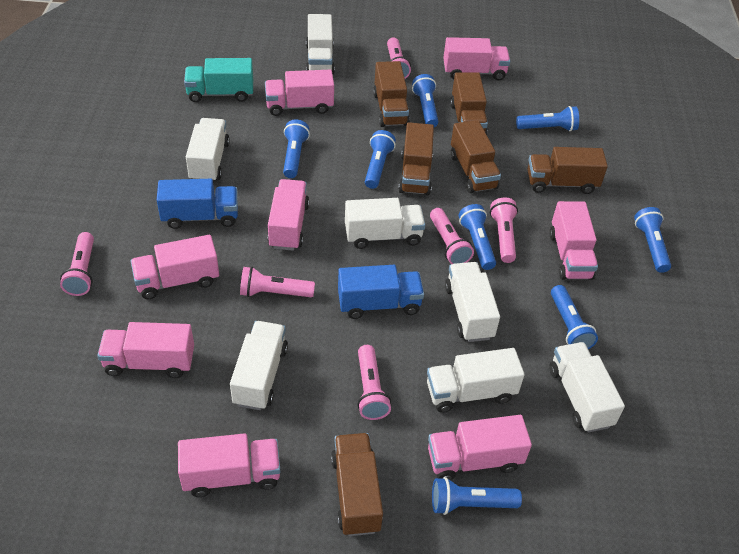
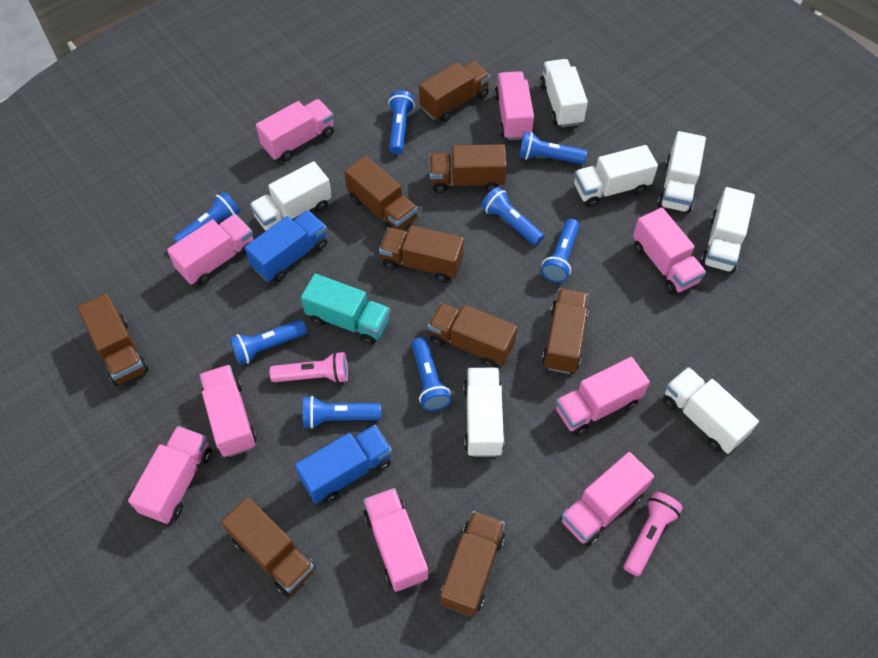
brown truck: 6 -> 9
pink flashlight: 6 -> 2
pink truck: 8 -> 9

